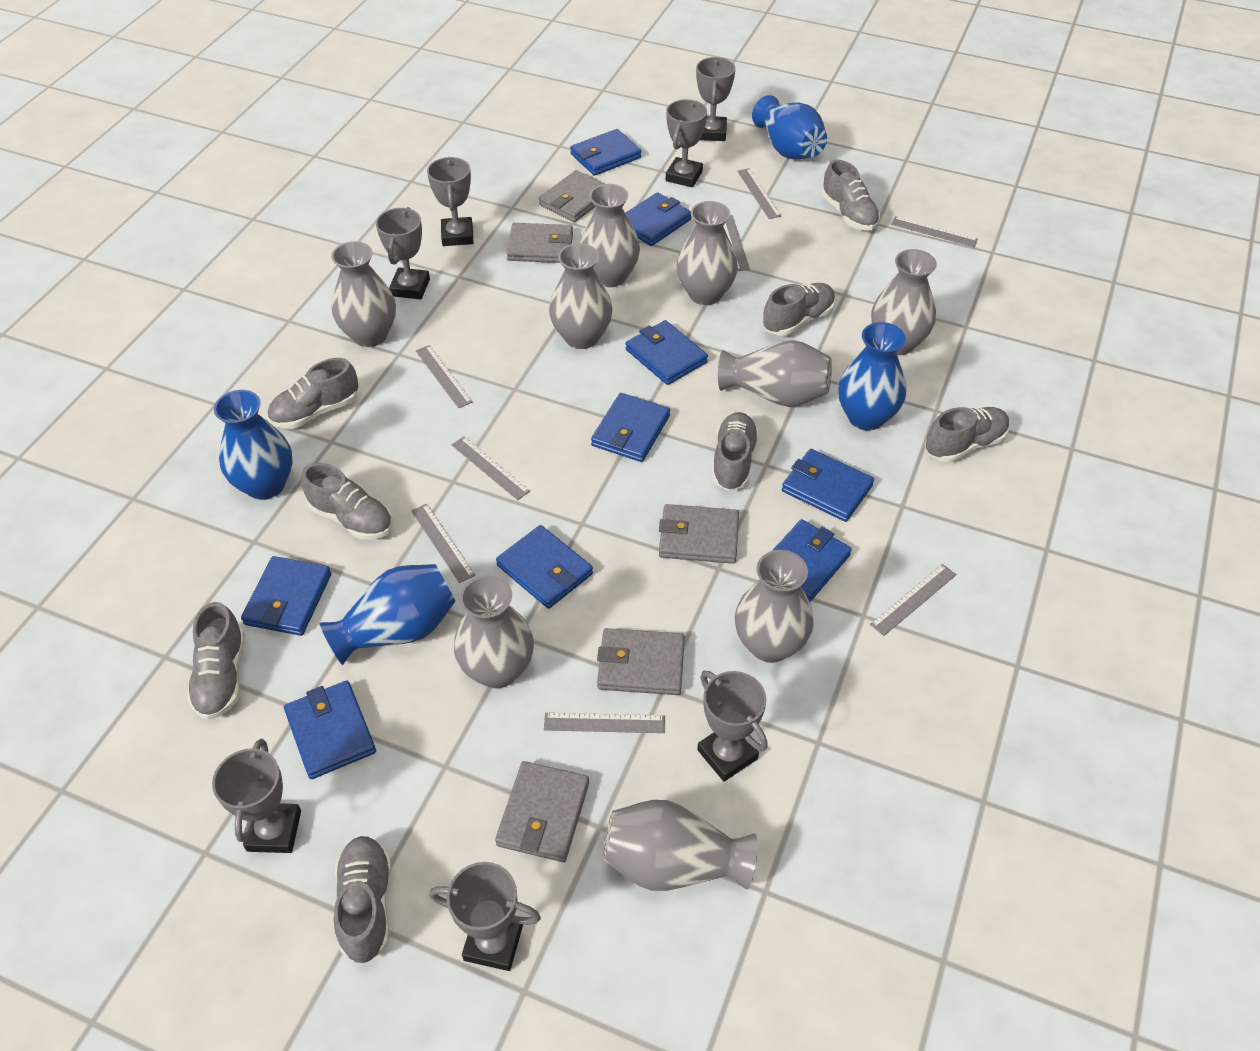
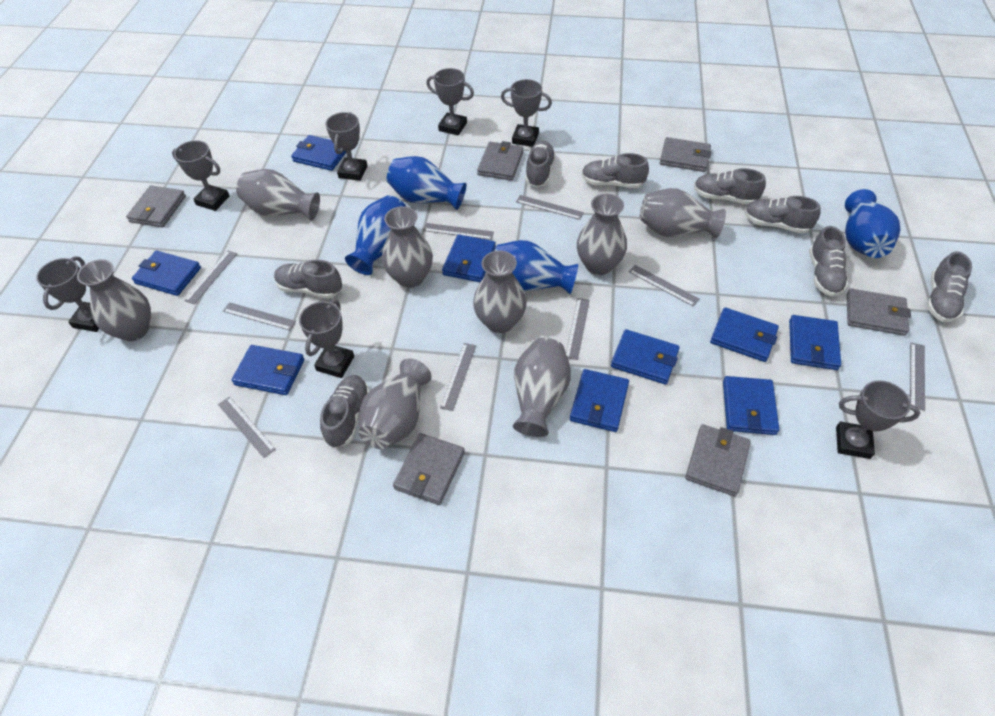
grey ruler: 8 -> 9
grey vase: 9 -> 8
grey wallet: 5 -> 6

